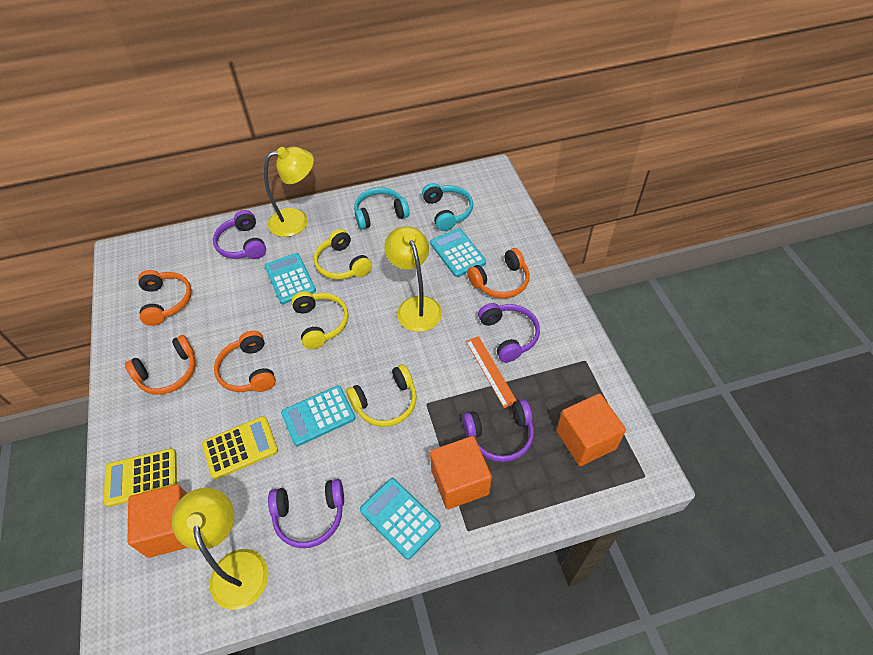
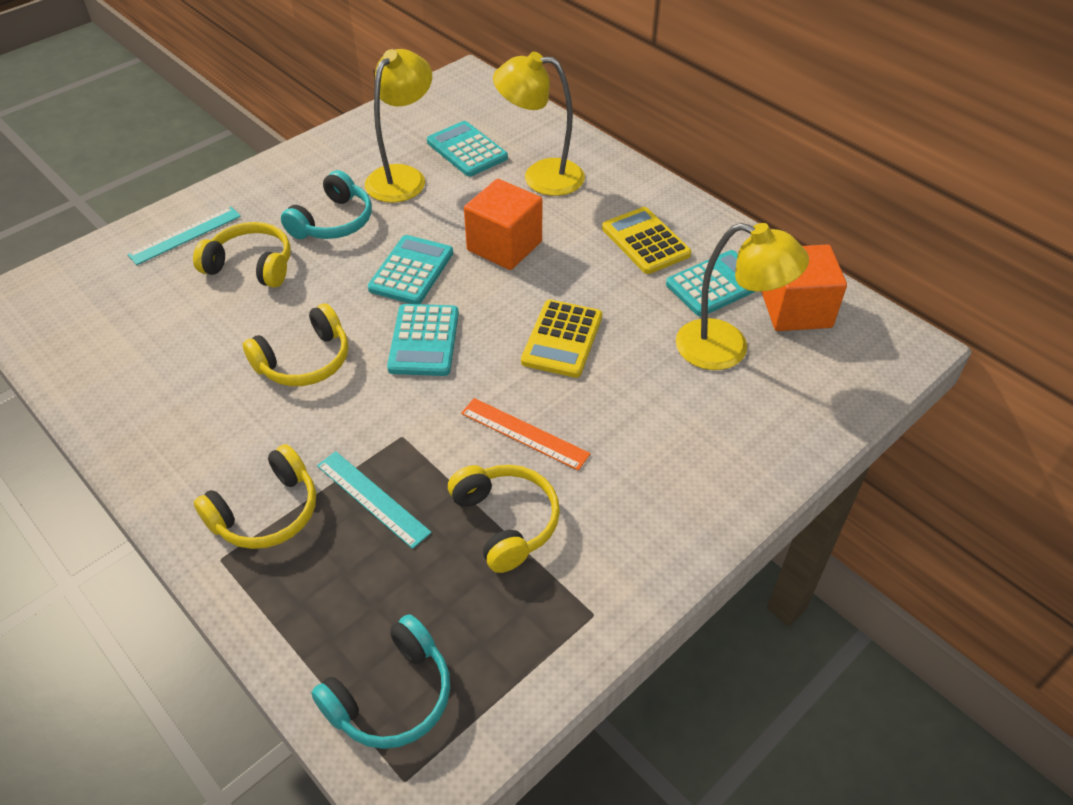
orange cube: 3 -> 2
orange headphones: 4 -> 0
purple headphones: 4 -> 0
turquoise ruler: 0 -> 2
yellow headphones: 3 -> 4

